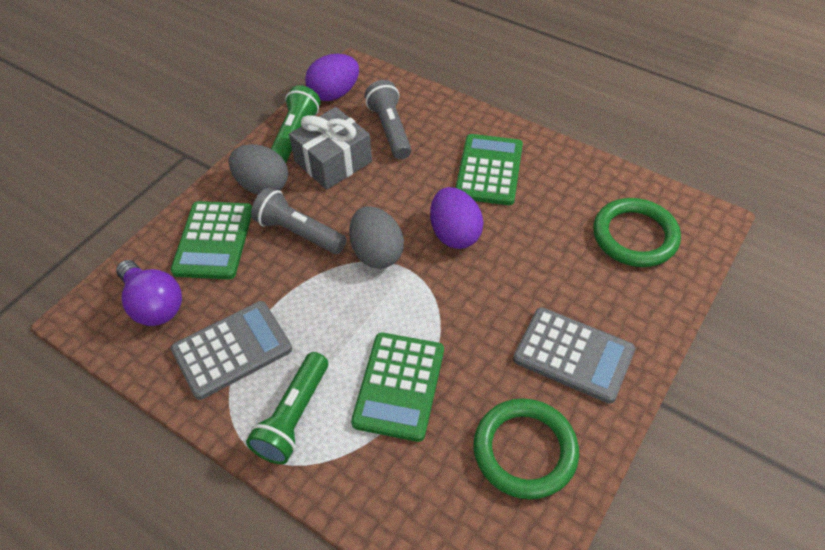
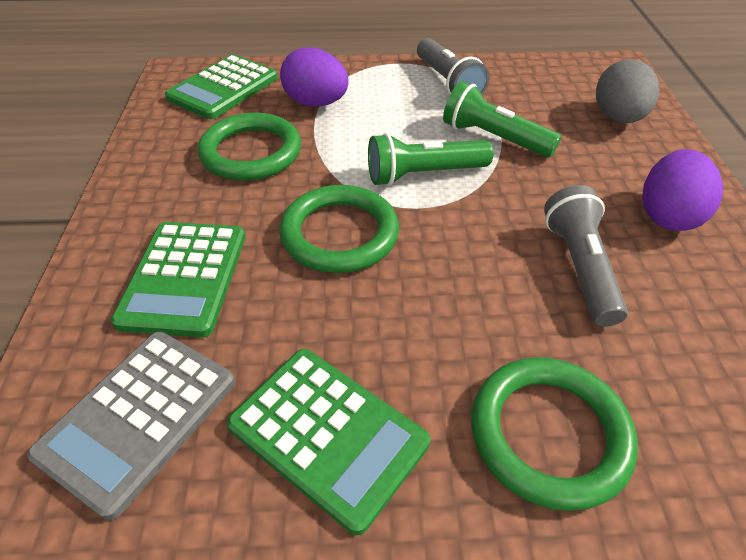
green ring: 2 -> 3
grey calculator: 2 -> 1
grey egg: 2 -> 1
grey gift: 1 -> 0
purple light bulb: 1 -> 0

